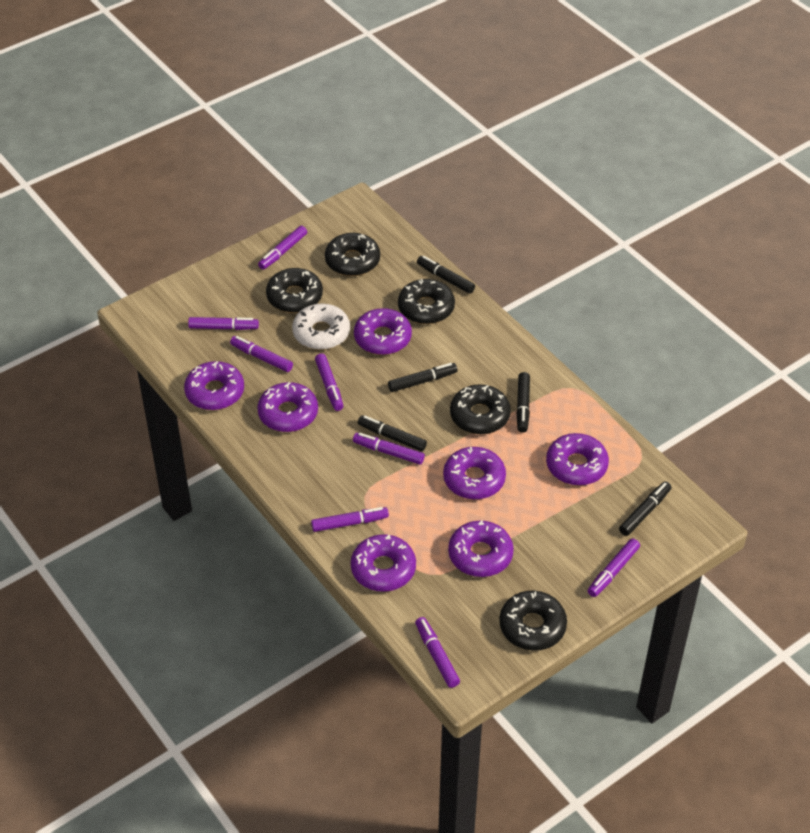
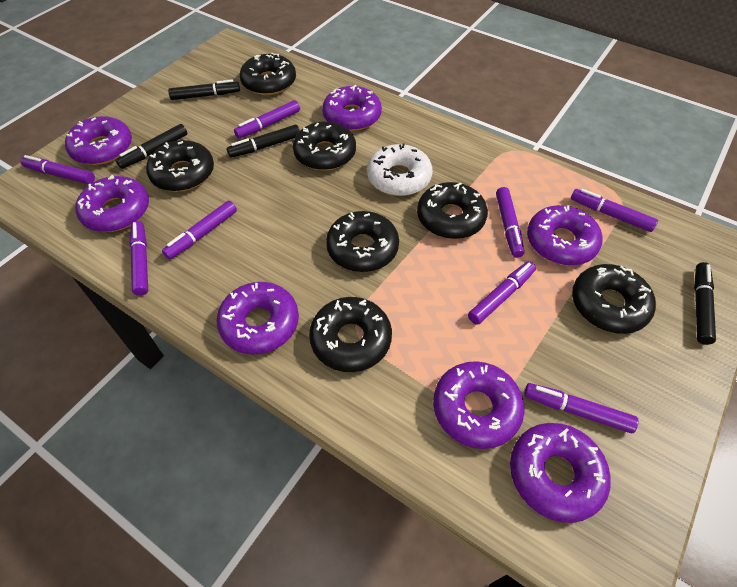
black donut: 5 -> 7
black marker: 5 -> 4

